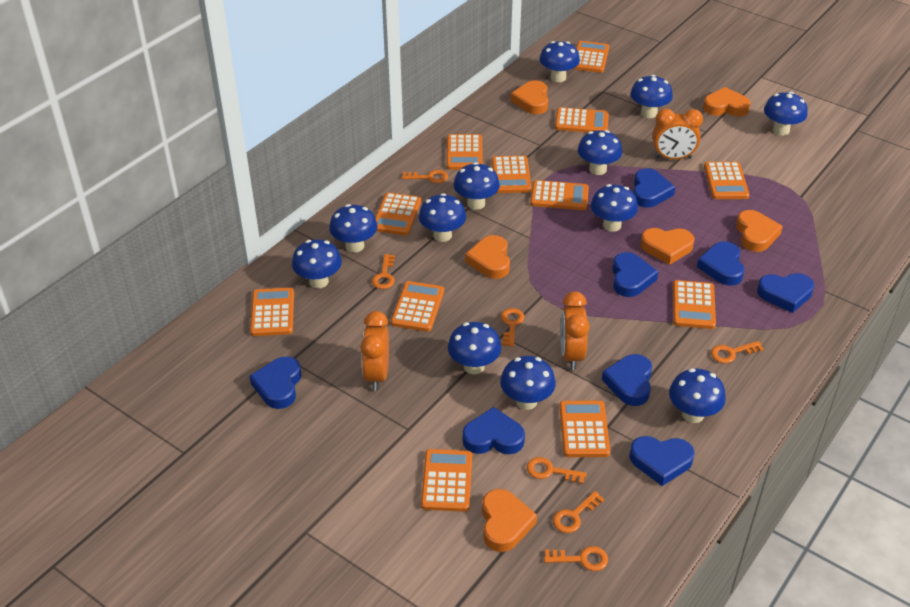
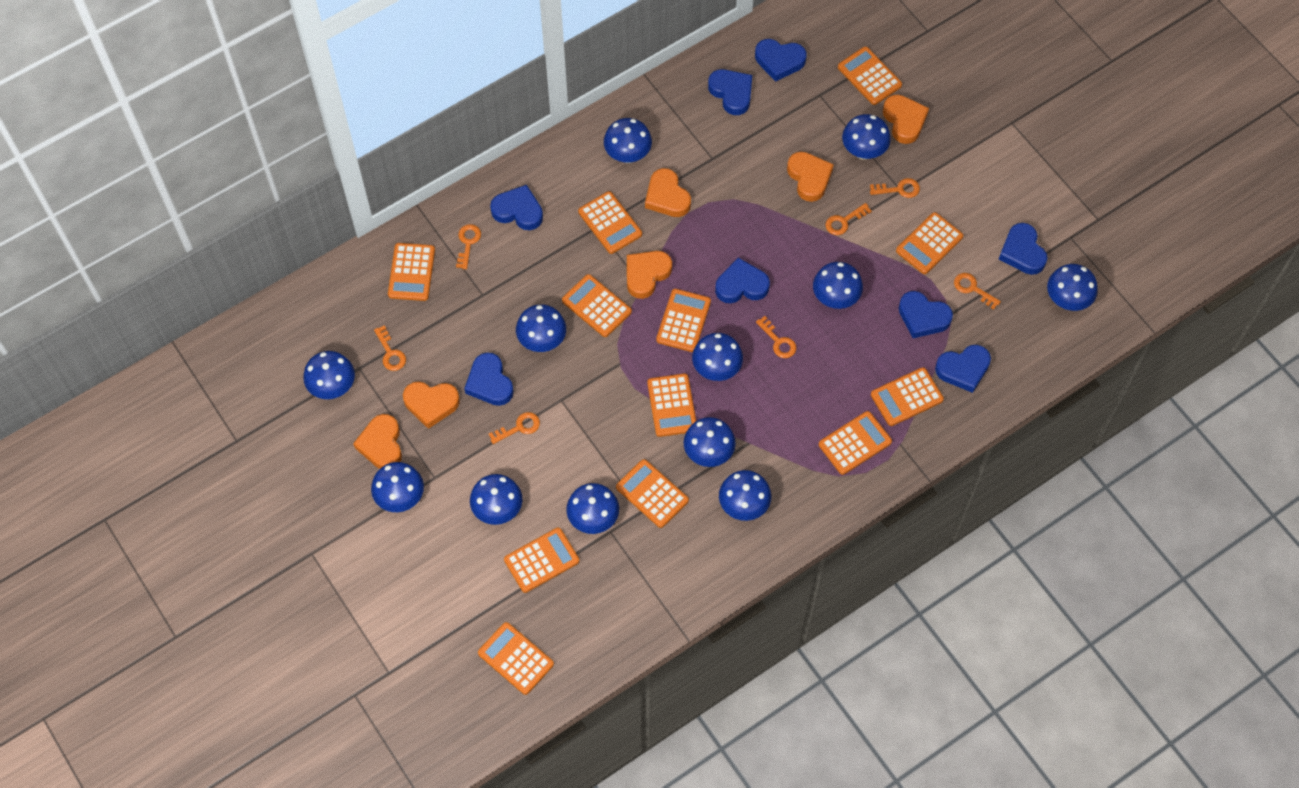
orange clock: 3 -> 0

